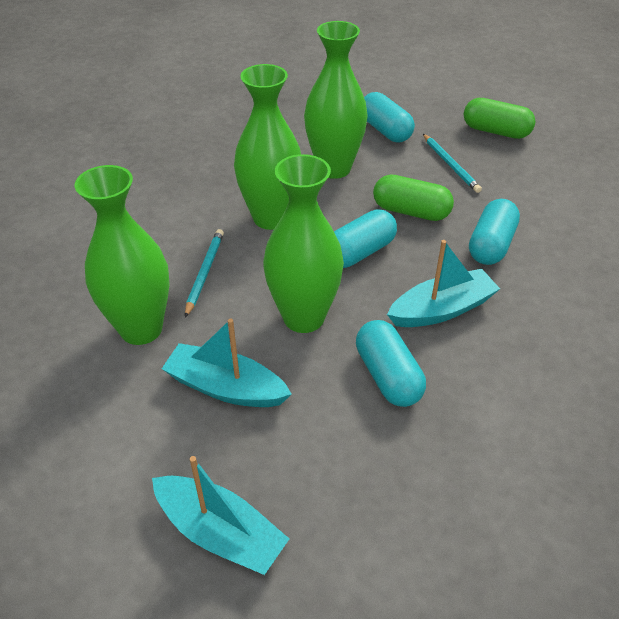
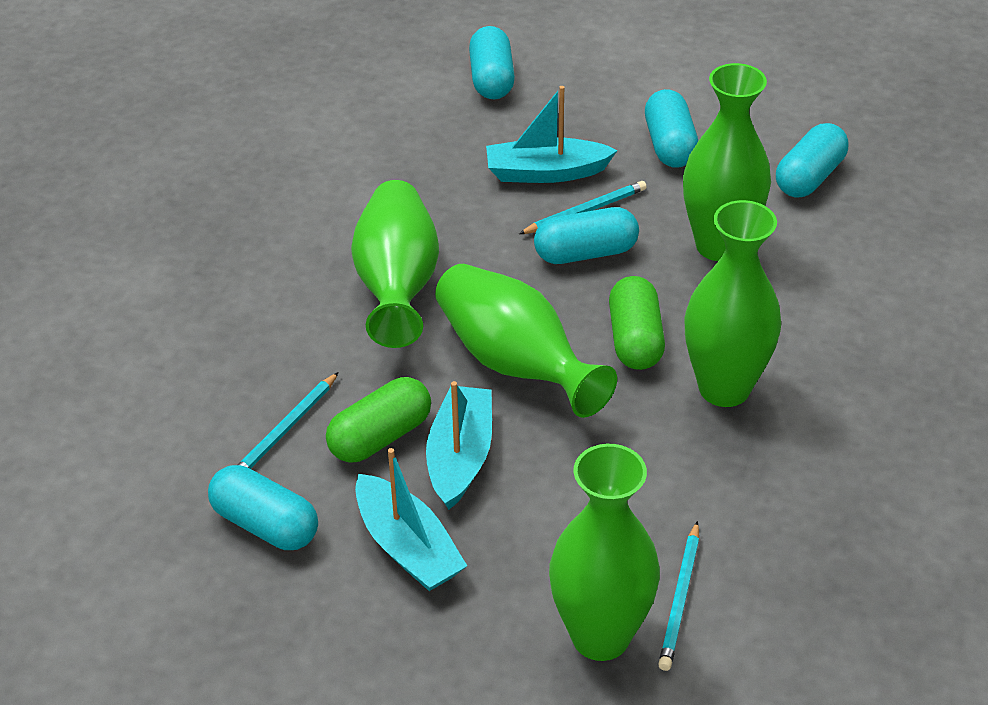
green vase: 4 -> 5
turquoise capsule: 4 -> 5
turquoise pencil: 2 -> 3

